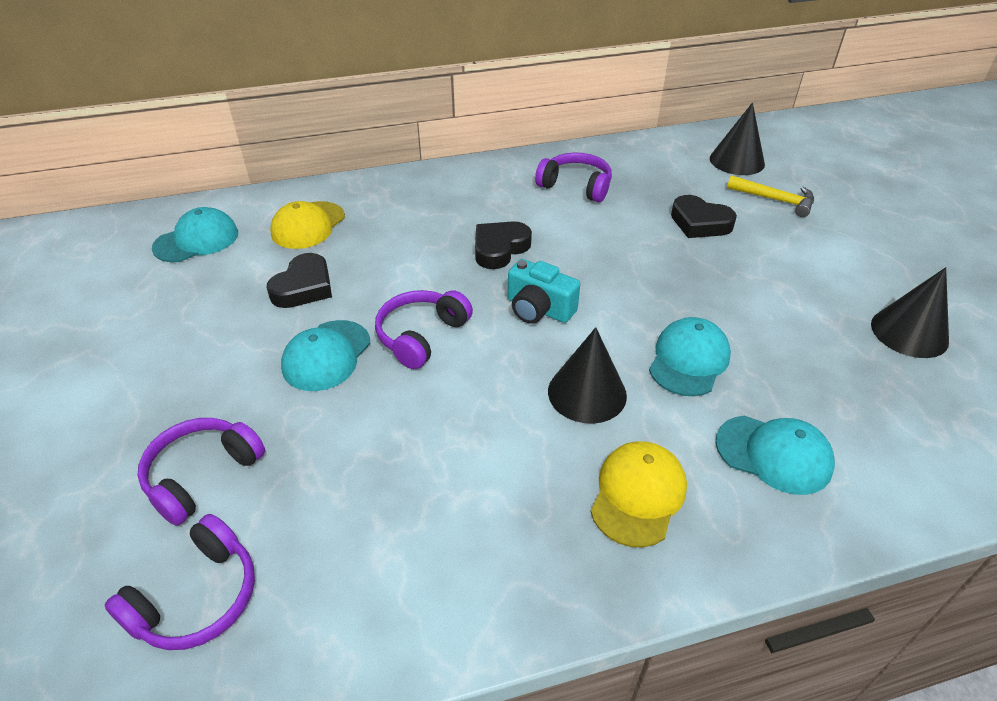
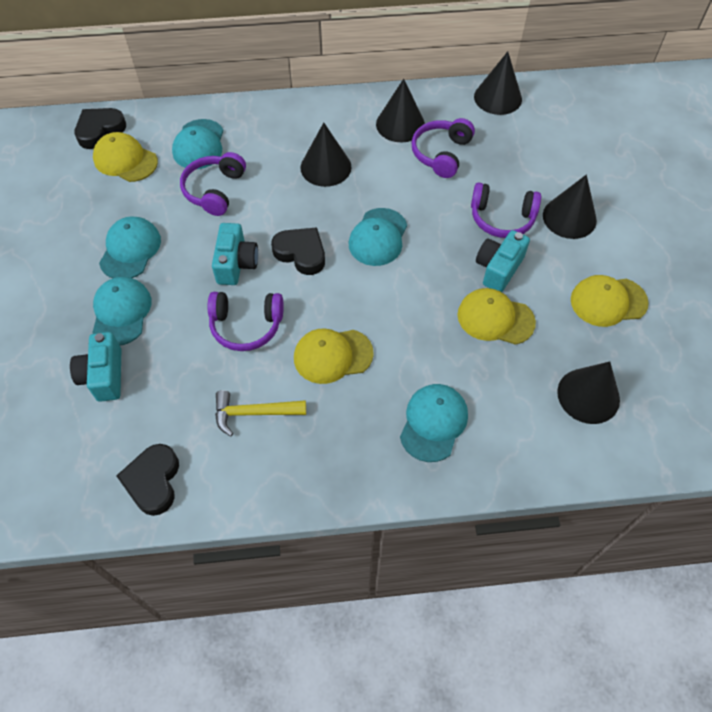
black cone: 3 -> 5
turquoise camera: 1 -> 3
turquoise cap: 4 -> 5
yellow cap: 2 -> 4

